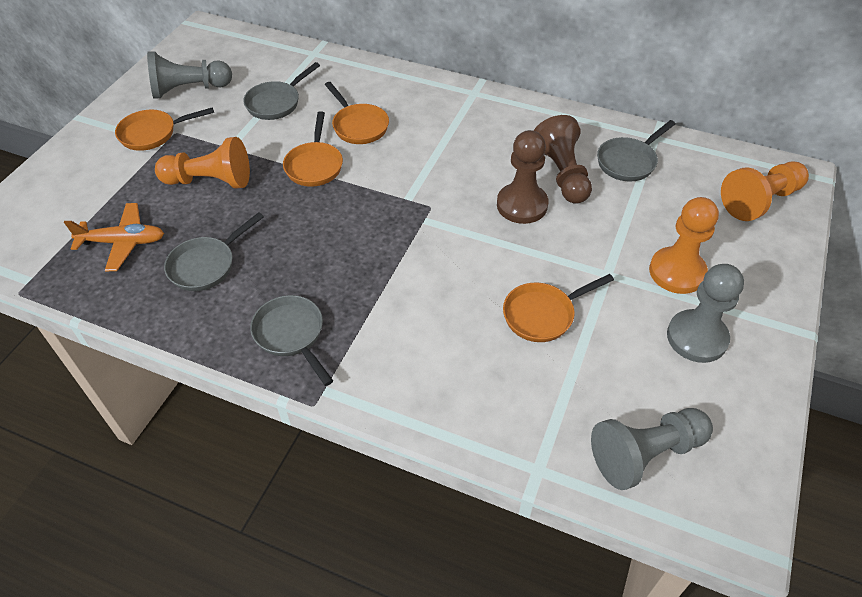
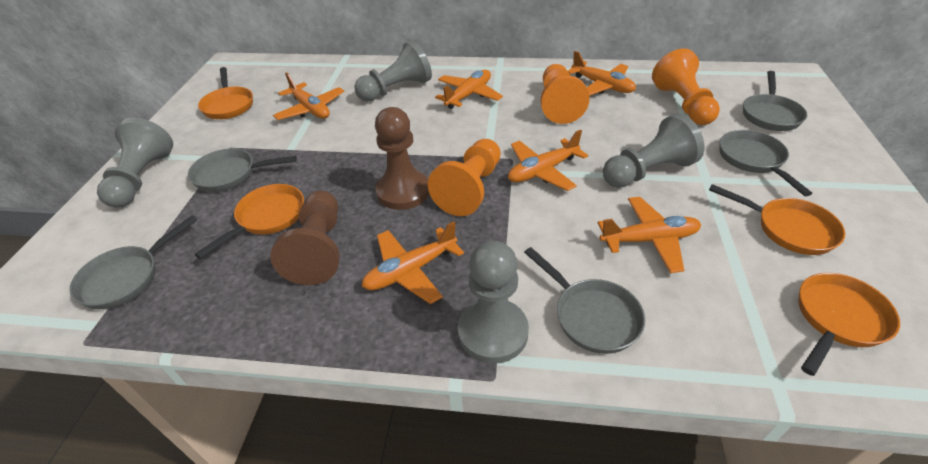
grey pan: 4 -> 5
grey pawn: 3 -> 4
orange plane: 1 -> 6

